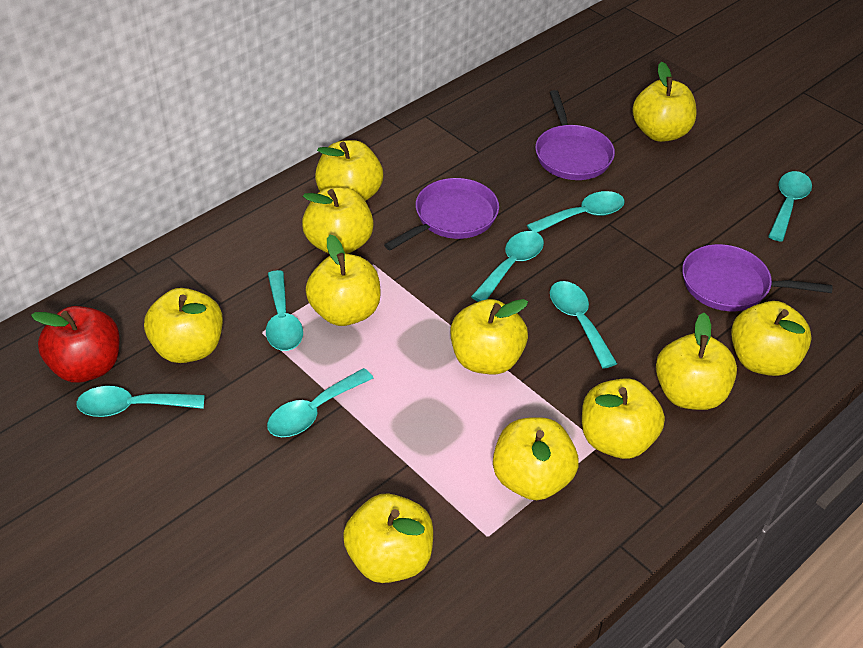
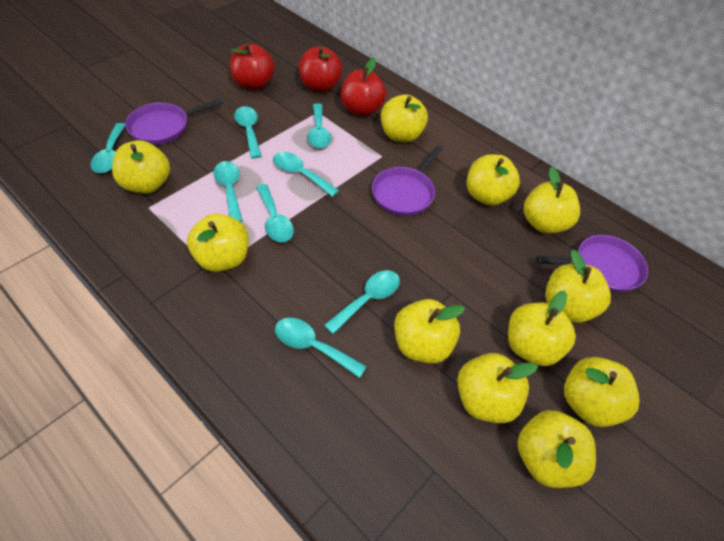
red apple: 1 -> 3
turquoise spoon: 7 -> 8

